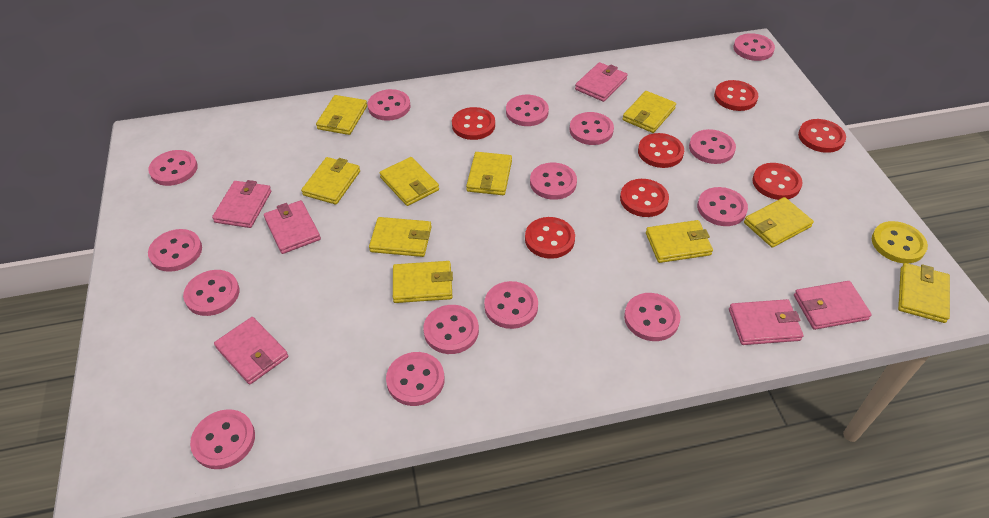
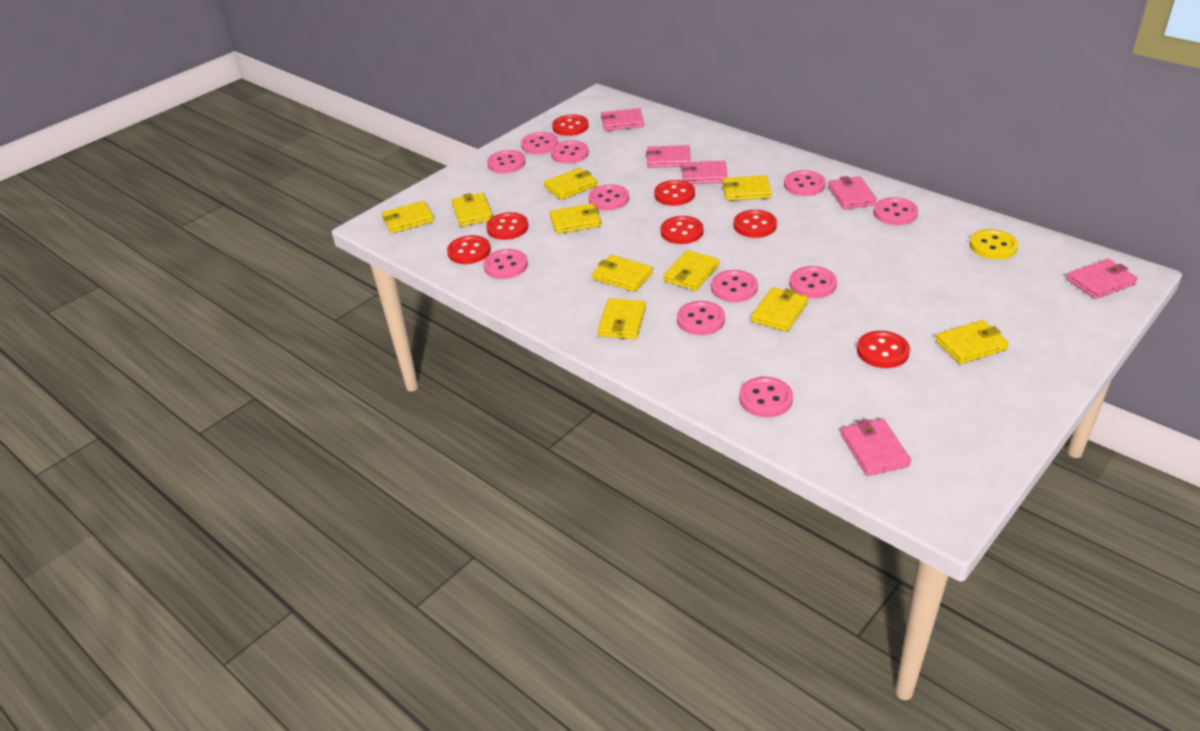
pink button: 15 -> 11

